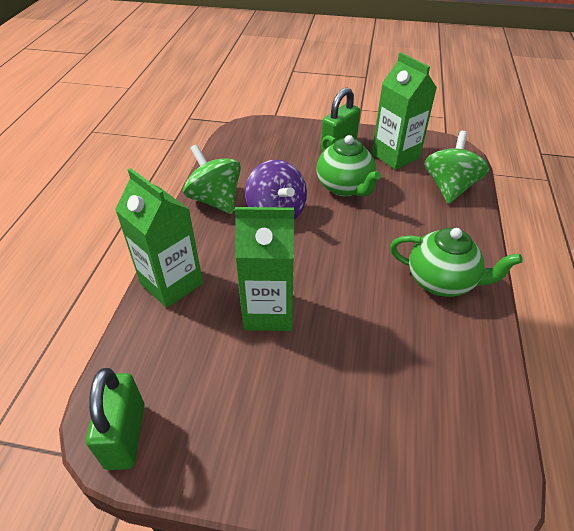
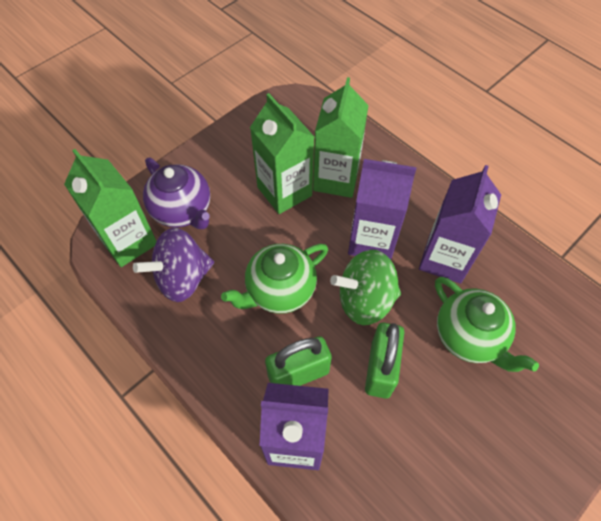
green spinning top: 2 -> 1
purple carton: 0 -> 3
purple teapot: 0 -> 1

